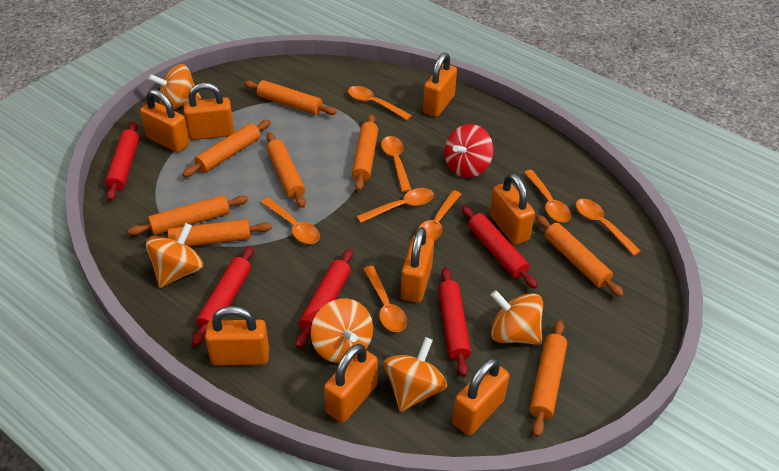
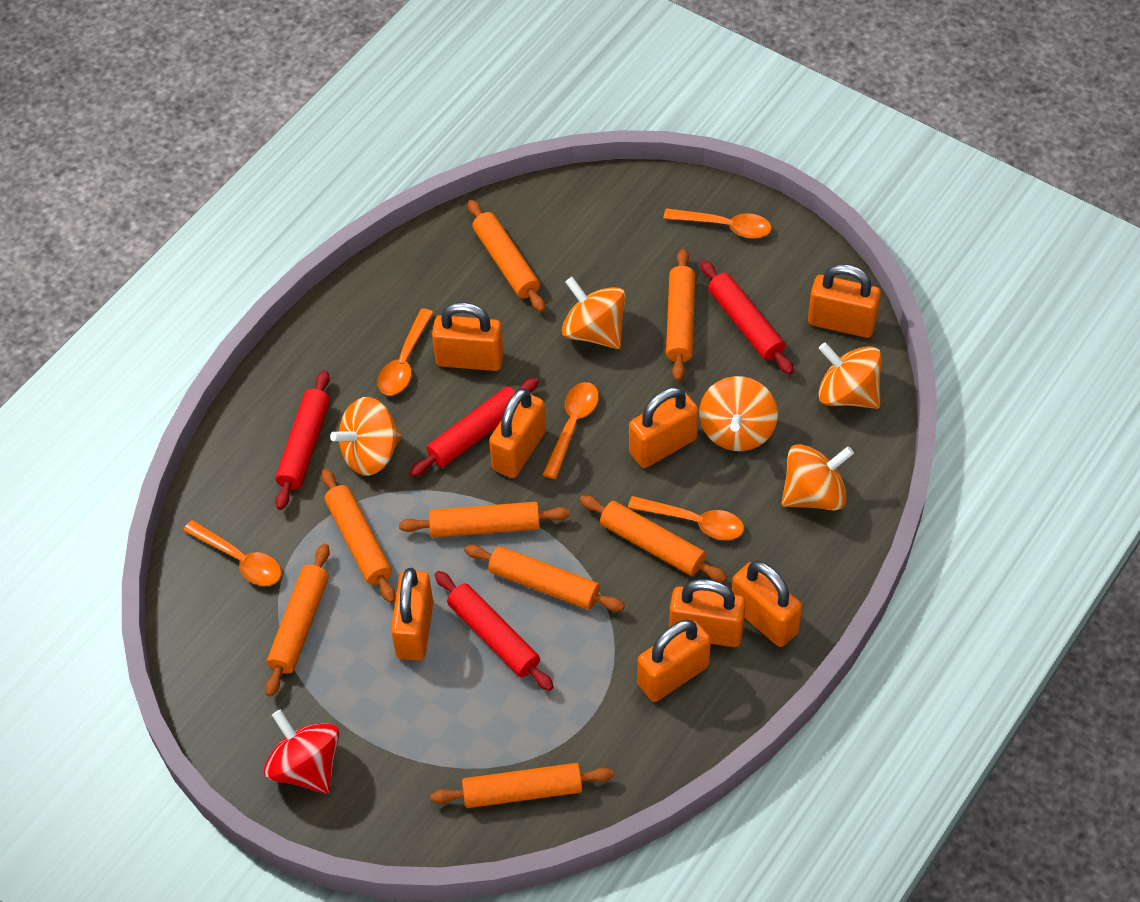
orange spoon: 8 -> 5
red rolling pin: 5 -> 4

